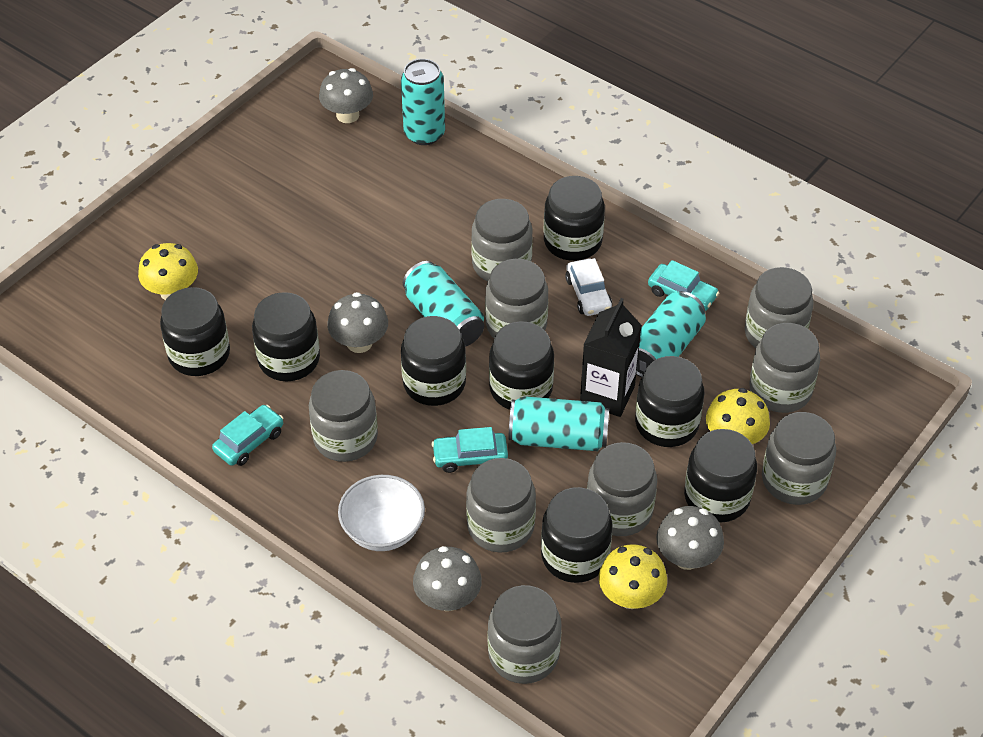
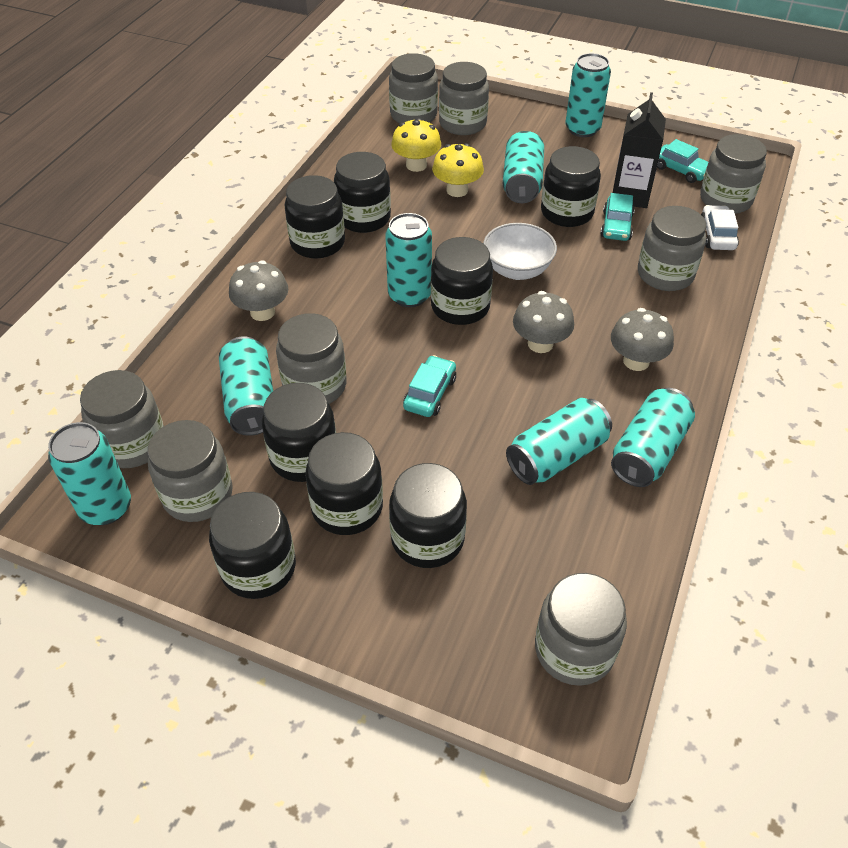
grey jar: 9 -> 8
grey mushroom: 4 -> 3
turquoise can: 4 -> 7
yellow mushroom: 3 -> 2

